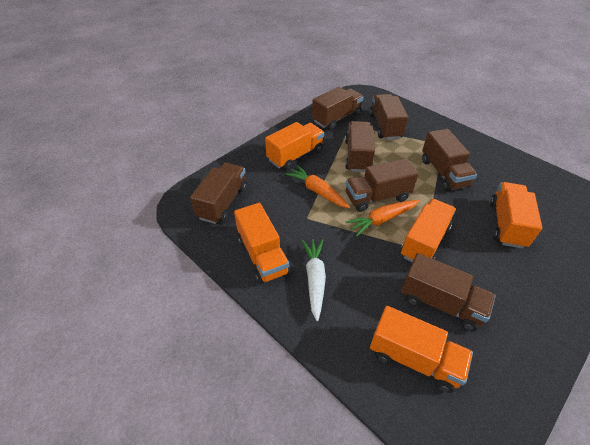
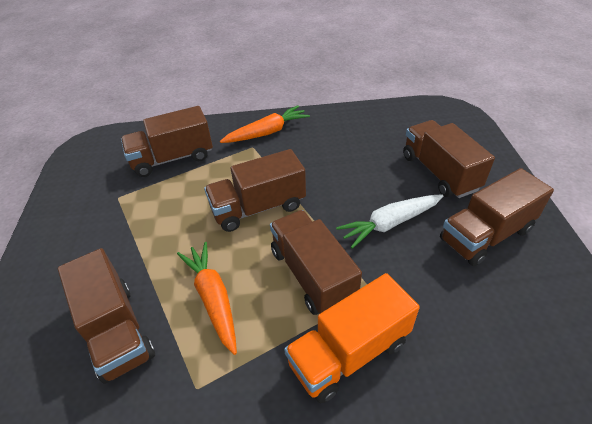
brown truck: 7 -> 6
orange truck: 5 -> 1

